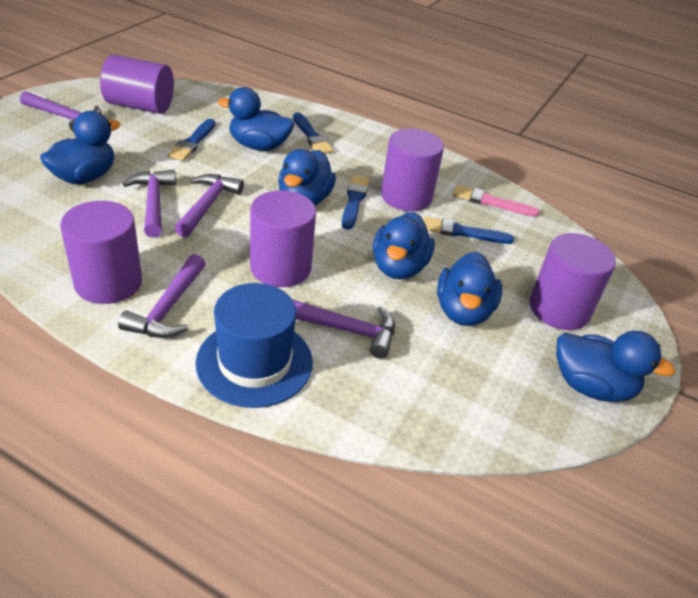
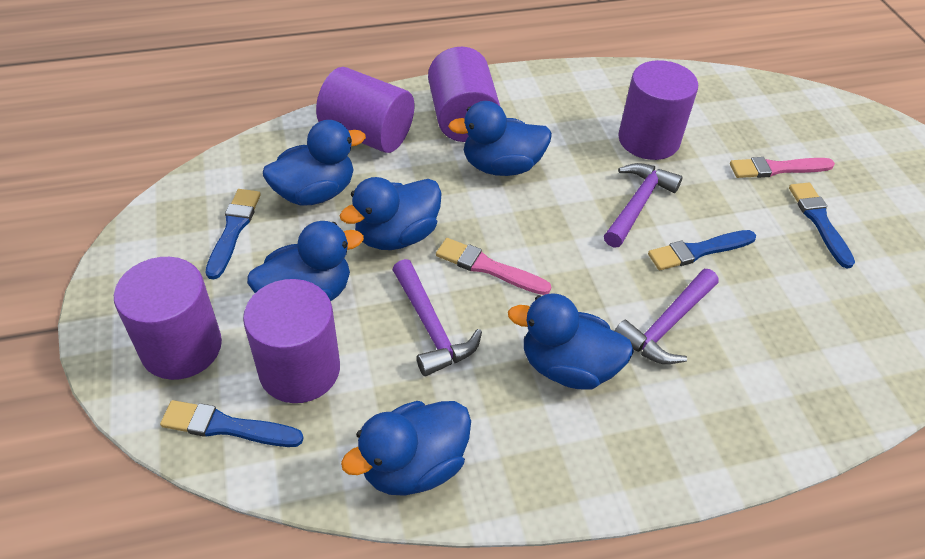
blue hat: 1 -> 0
pink brush: 1 -> 2
purple hammer: 5 -> 3

